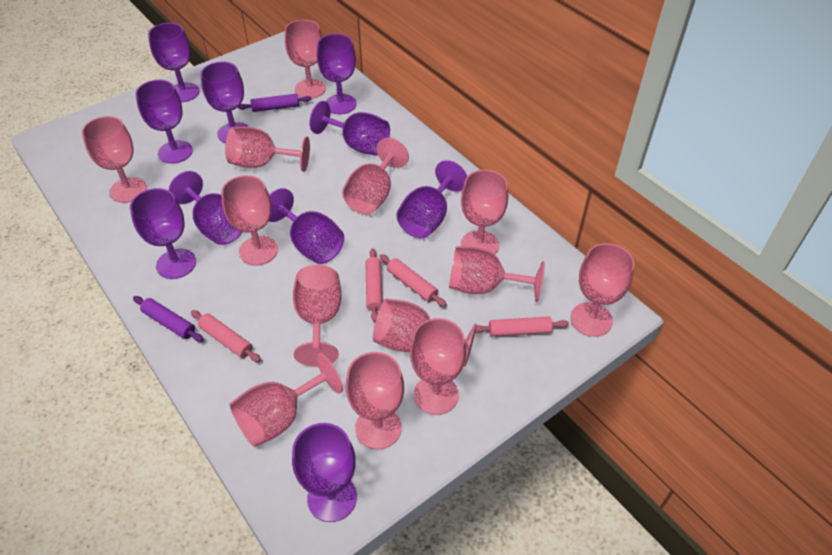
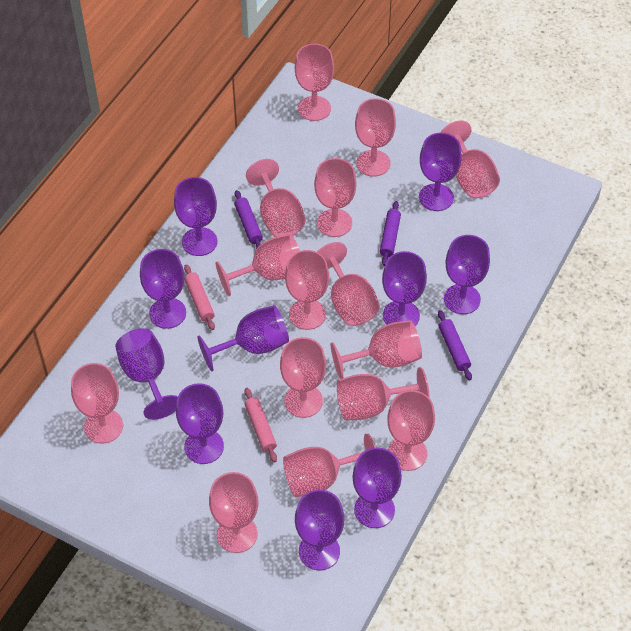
pink goblet: 13 -> 15
pink rolling pin: 4 -> 2
purple rolling pin: 2 -> 3

